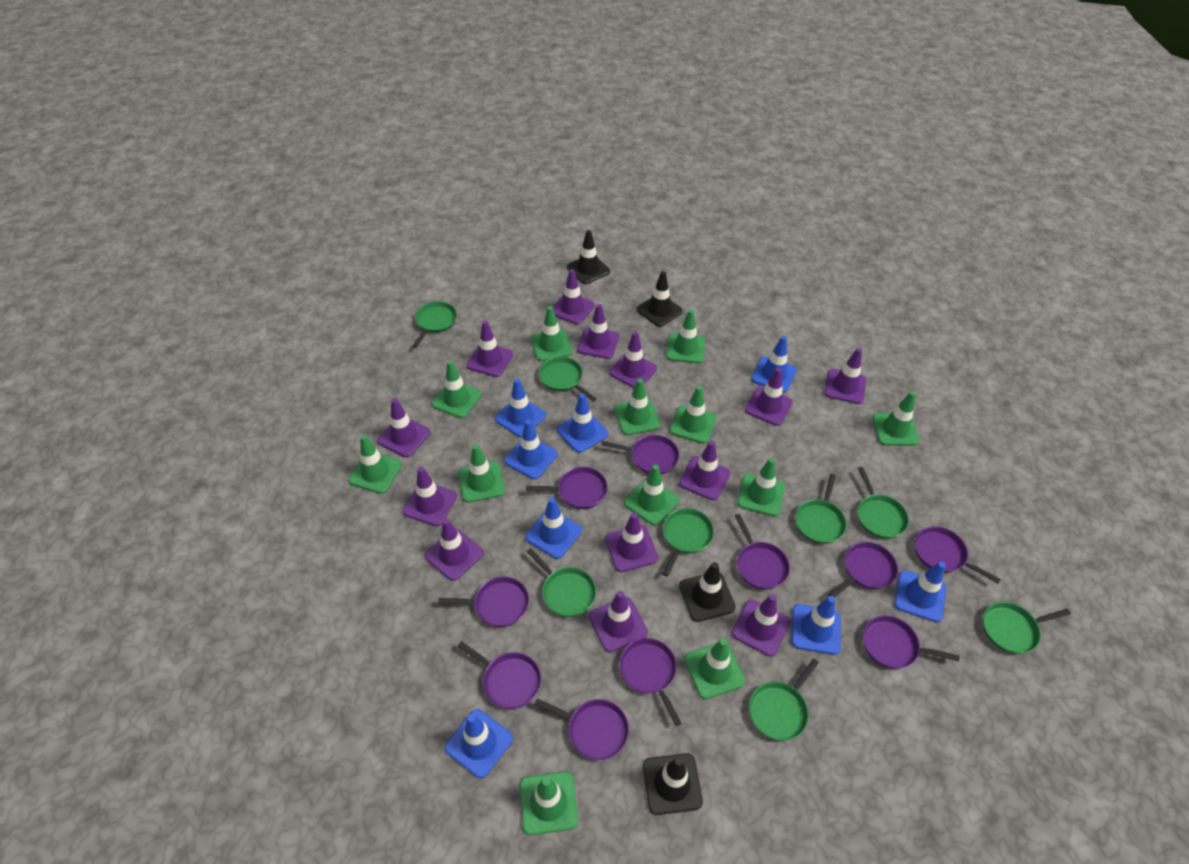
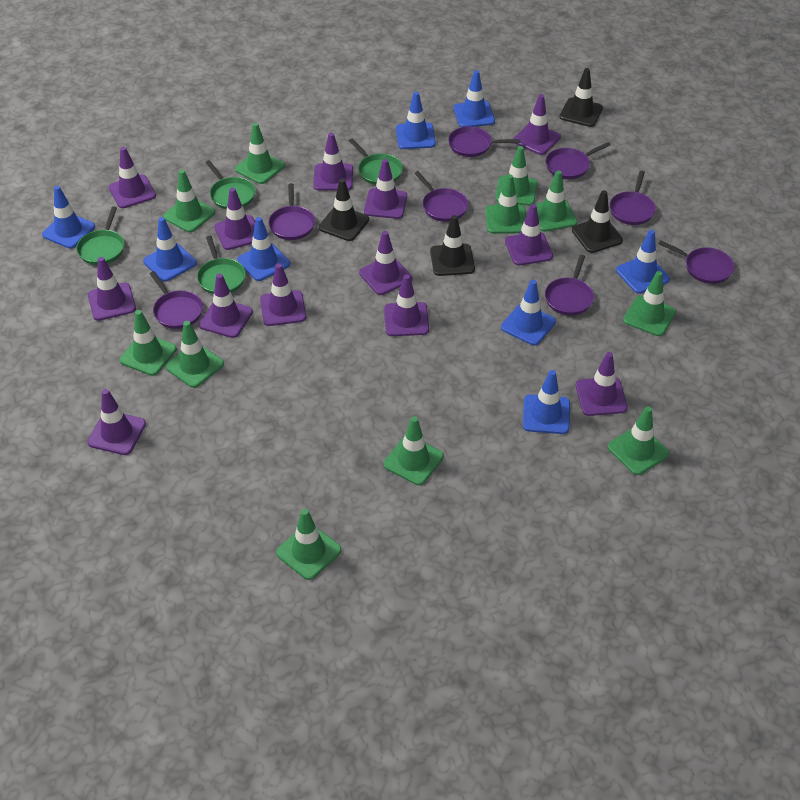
green pan: 8 -> 4
green traffic cone: 12 -> 11
purple pan: 10 -> 8

